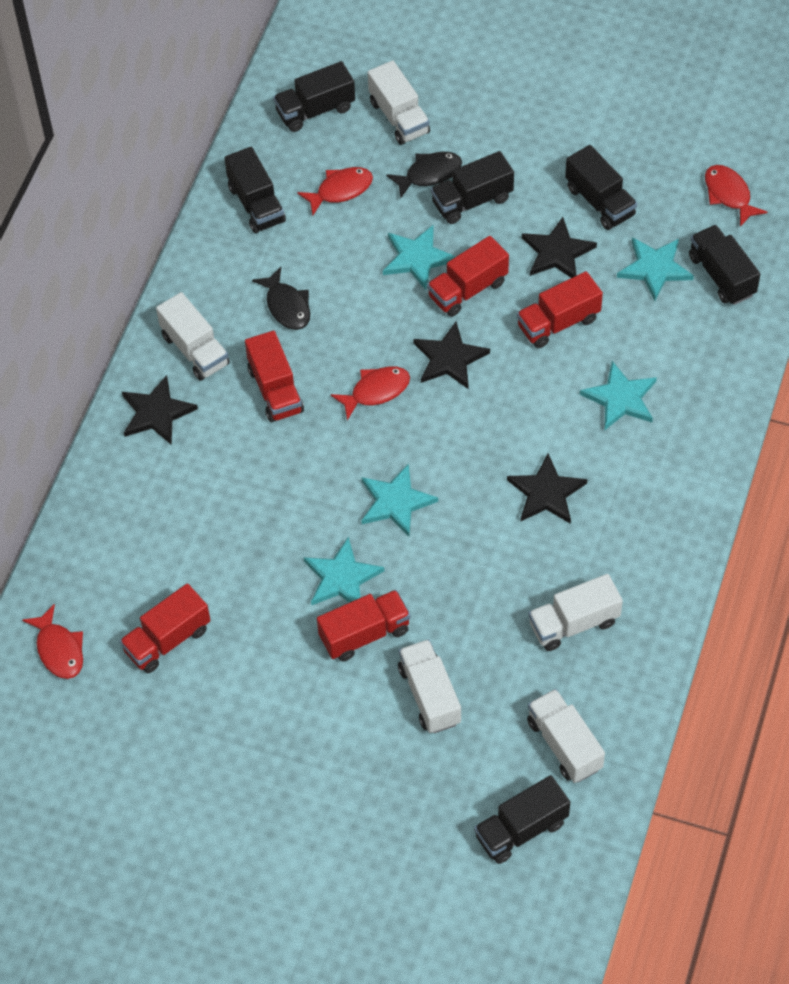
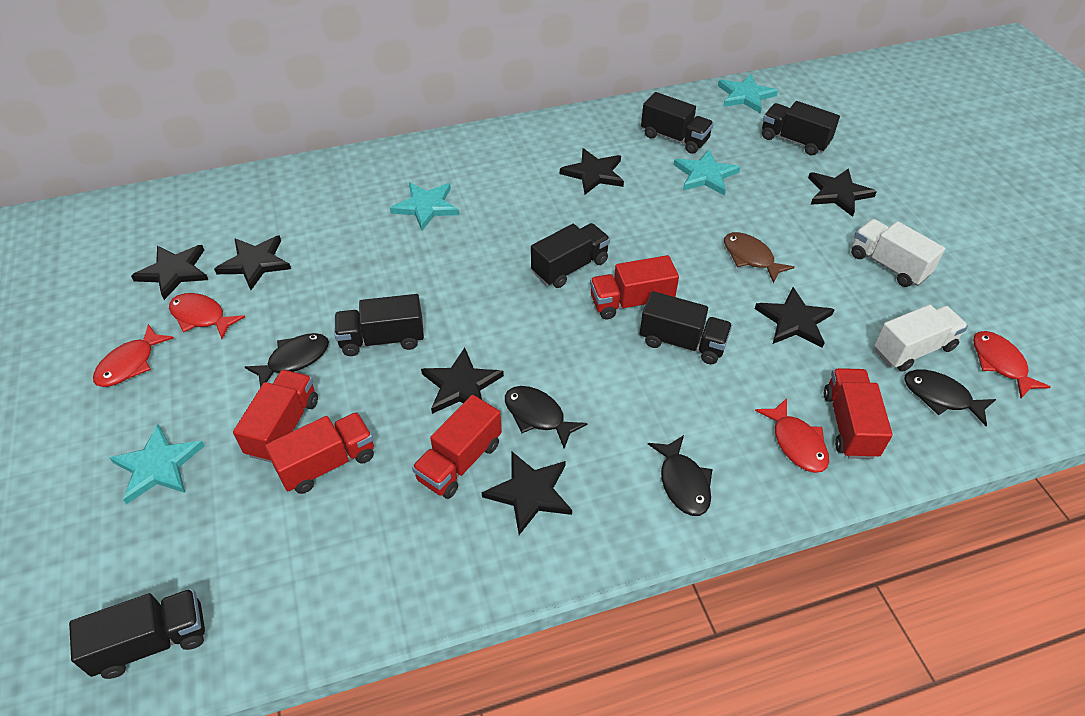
black fish: 2 -> 4
black star: 4 -> 7
brown fish: 0 -> 1
turquoise star: 5 -> 4
white truck: 5 -> 2

